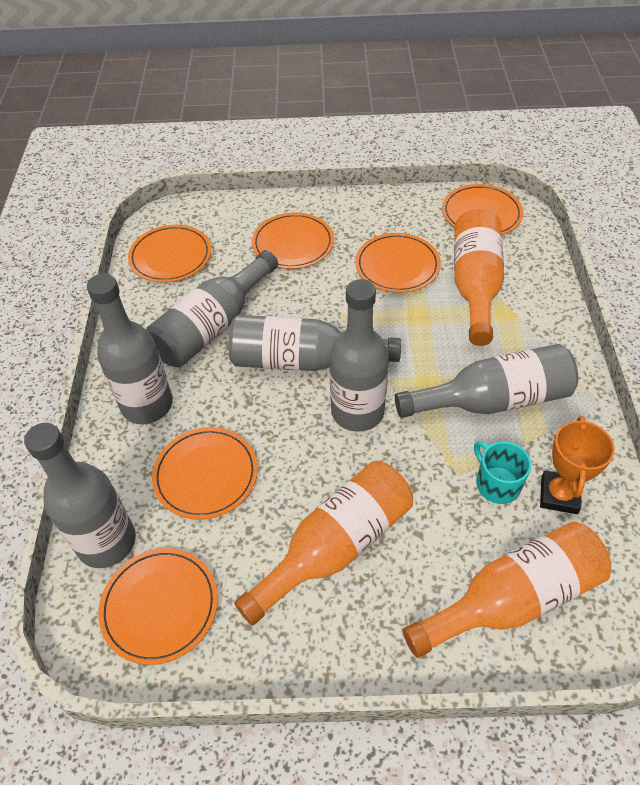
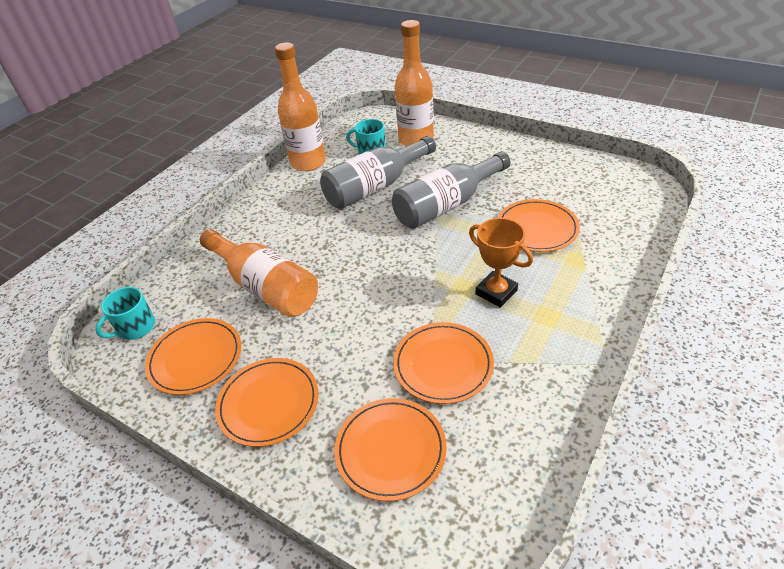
grey bottle: 6 -> 2
orange plate: 6 -> 5
turquoise mug: 1 -> 2

